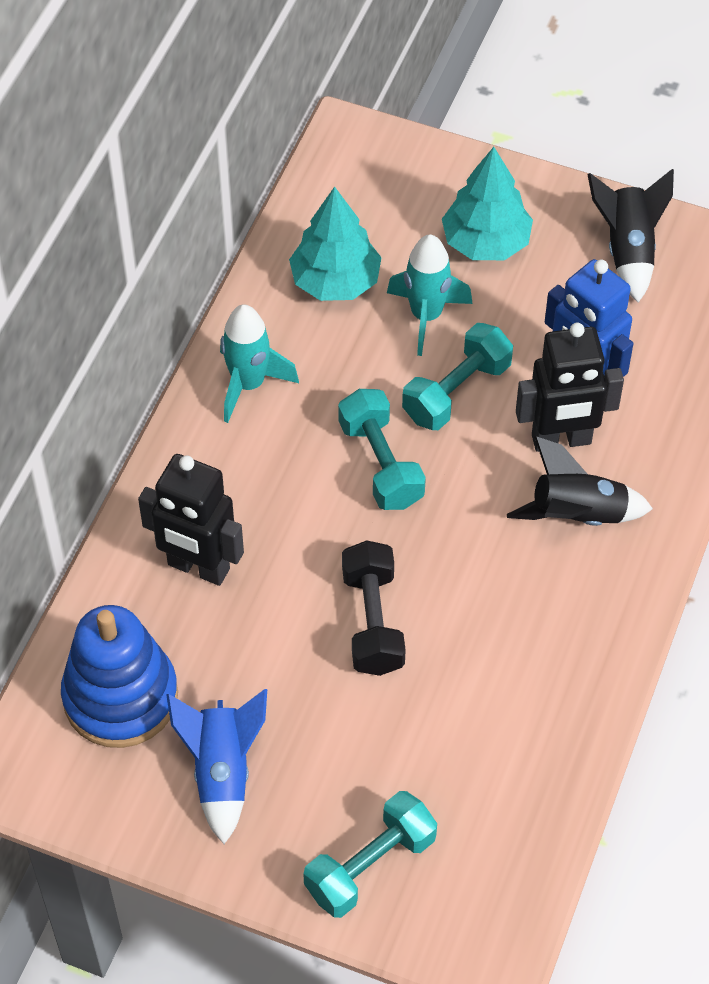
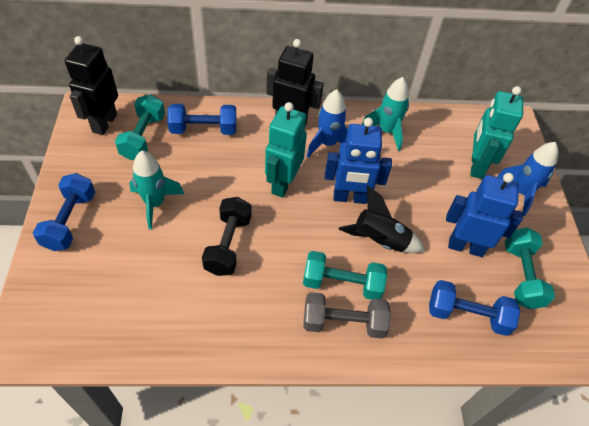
black rocket: 2 -> 1
blue dumbbell: 0 -> 3
blue robot: 1 -> 2
blue rocket: 1 -> 2
blue stacking toy: 1 -> 0
grey dumbbell: 0 -> 1
turquoise robot: 0 -> 2
turquoise tree: 2 -> 0

